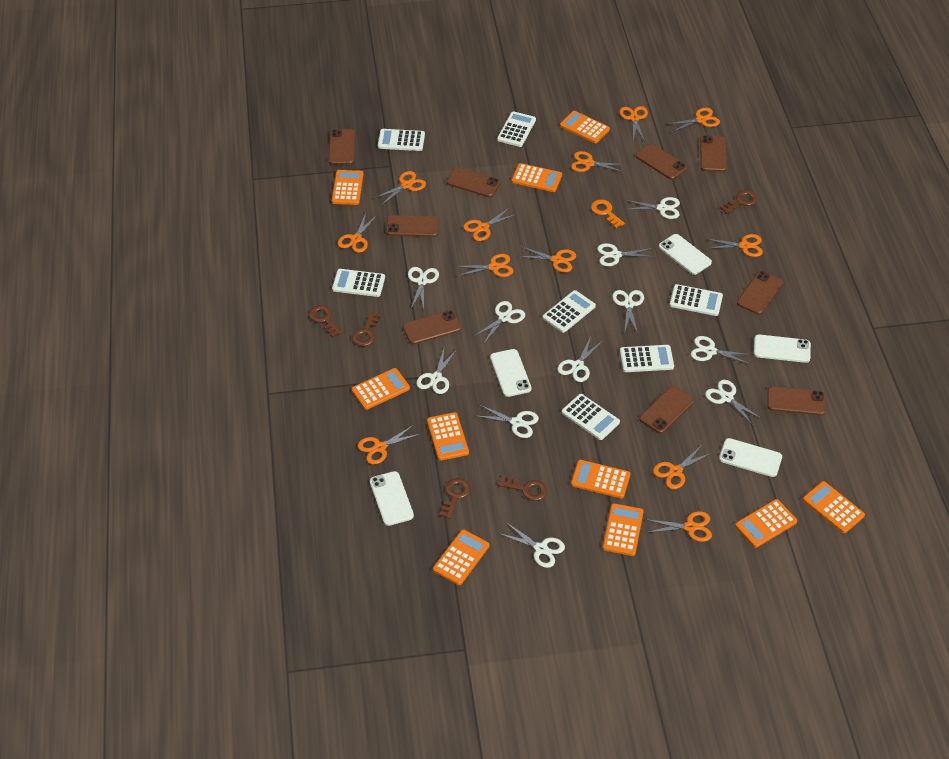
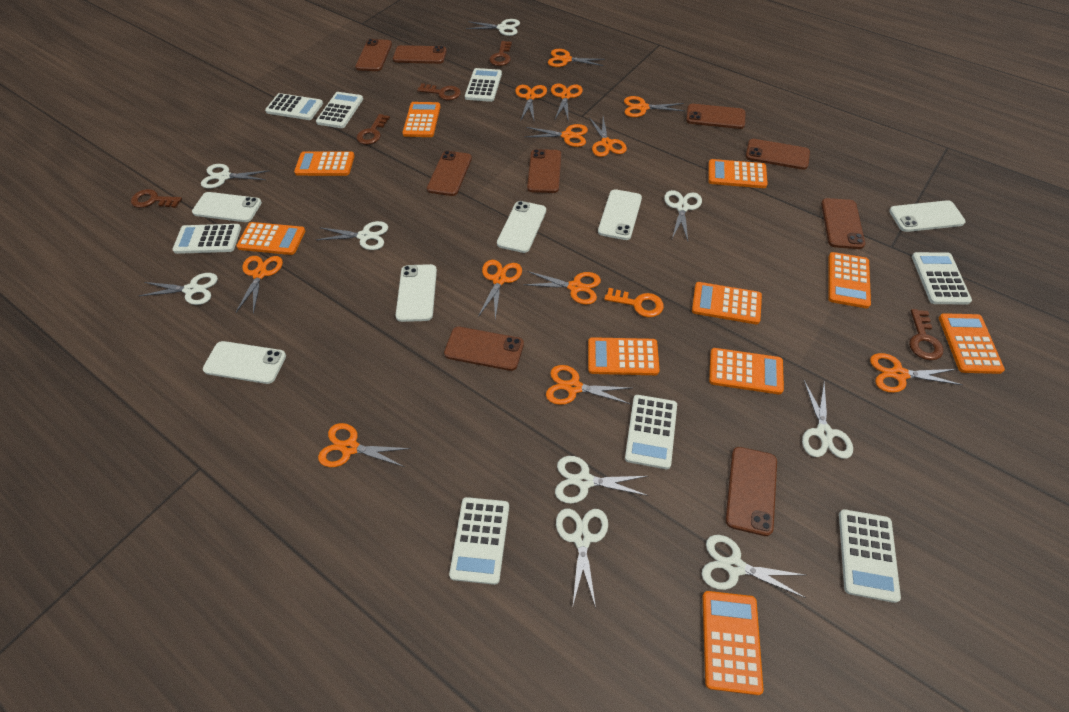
white calculator: 7 -> 8
white phone: 5 -> 6
white scissors: 11 -> 9

